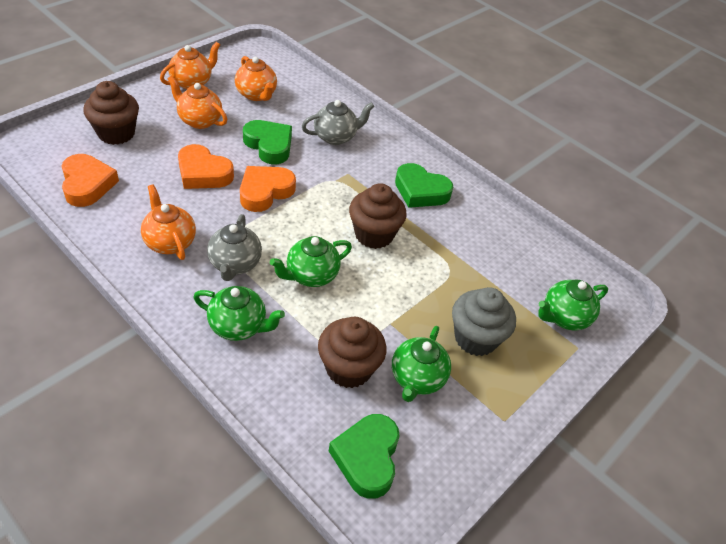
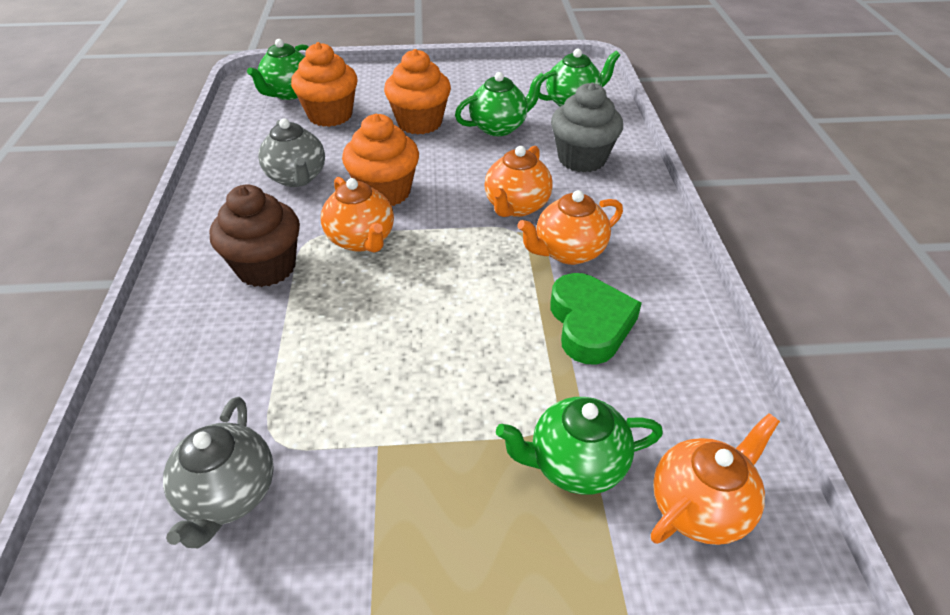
brown cupcake: 3 -> 1
green heart: 3 -> 1
orange cupcake: 0 -> 3
orange heart: 3 -> 0

